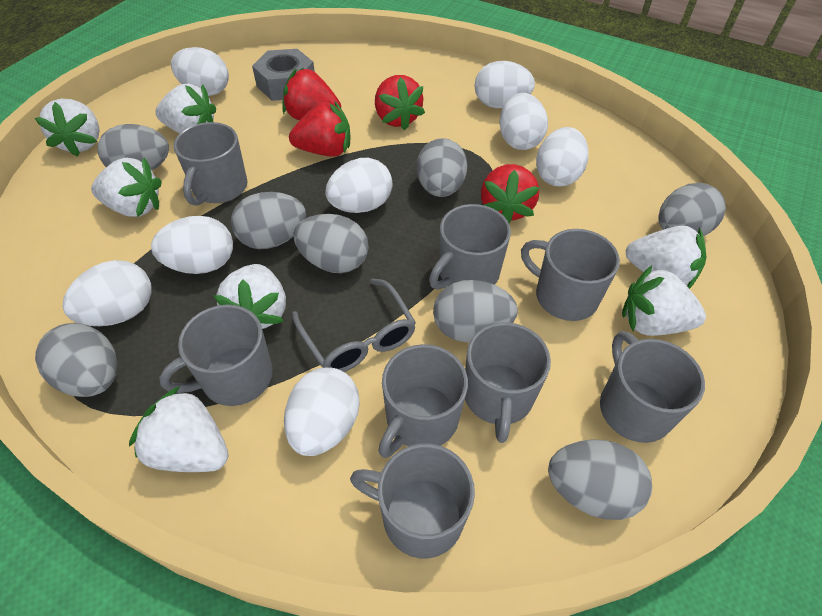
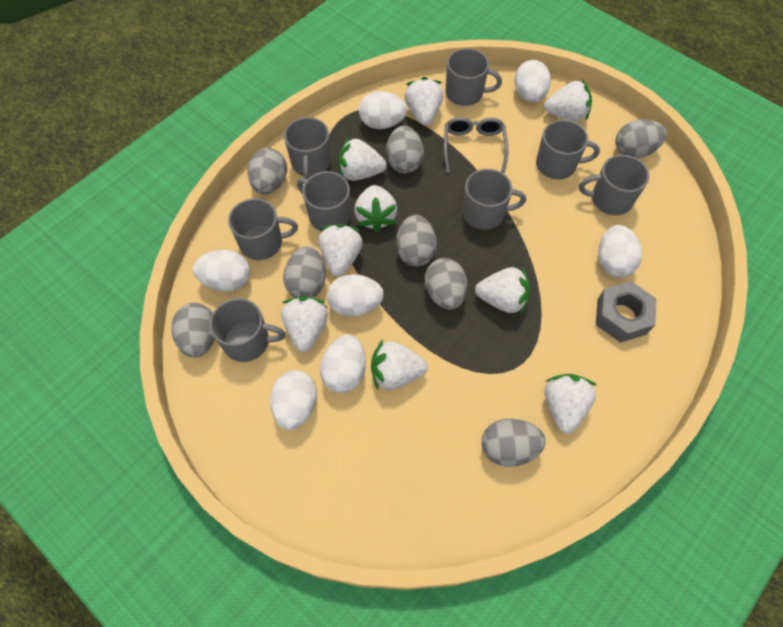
red strawberry: 4 -> 0
white egg: 8 -> 7
white strawberry: 7 -> 9

